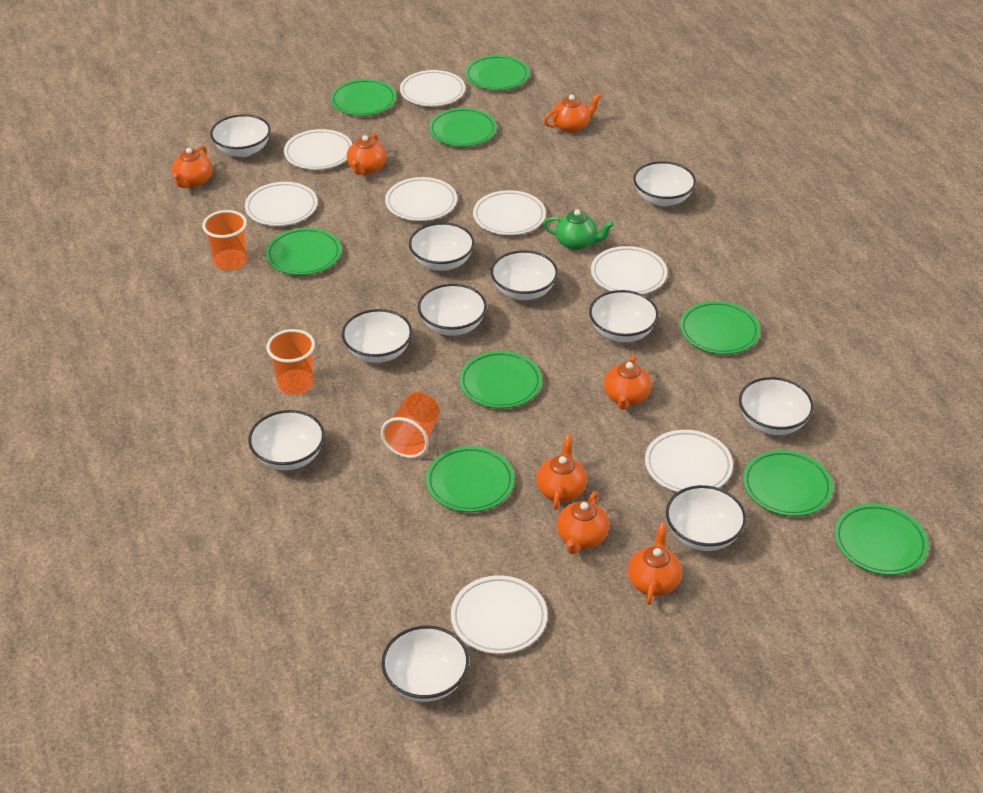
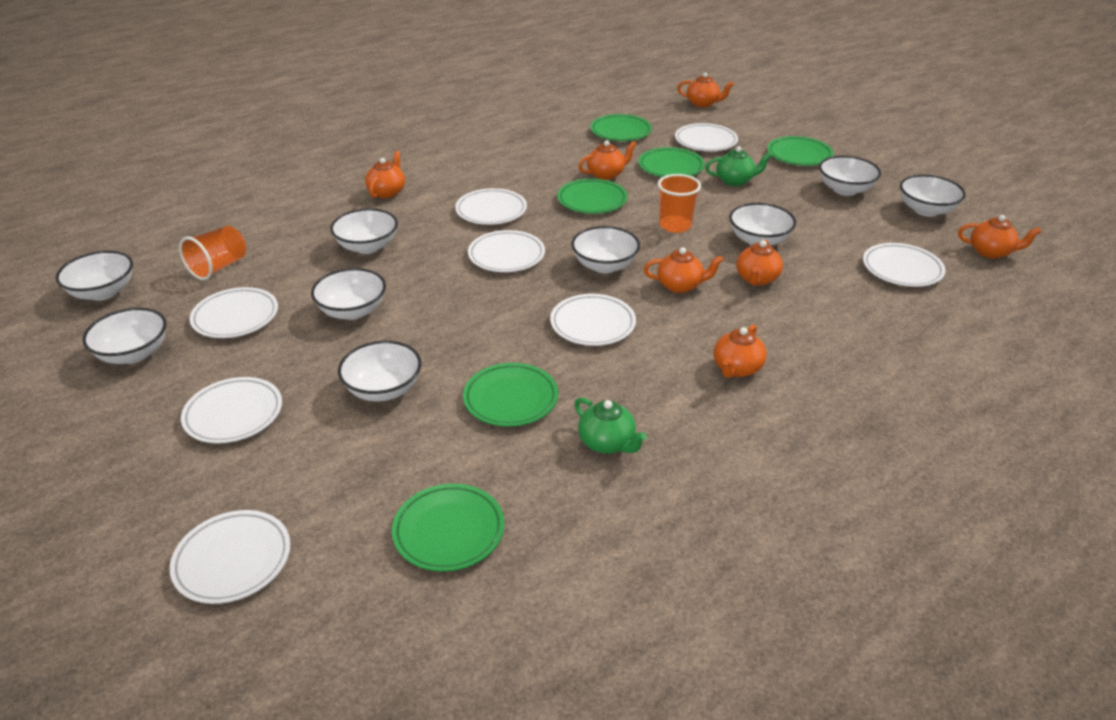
green plate: 9 -> 6
green teapot: 1 -> 2
orange cup: 3 -> 2
white bowl: 11 -> 9

